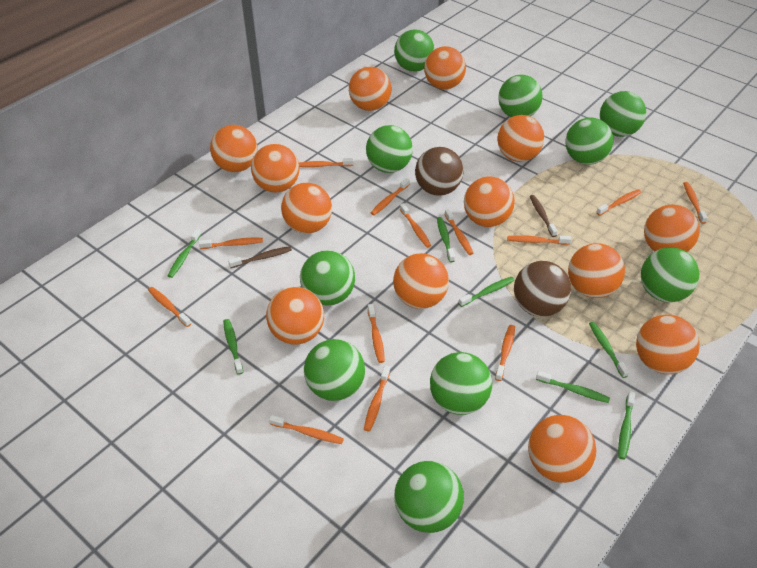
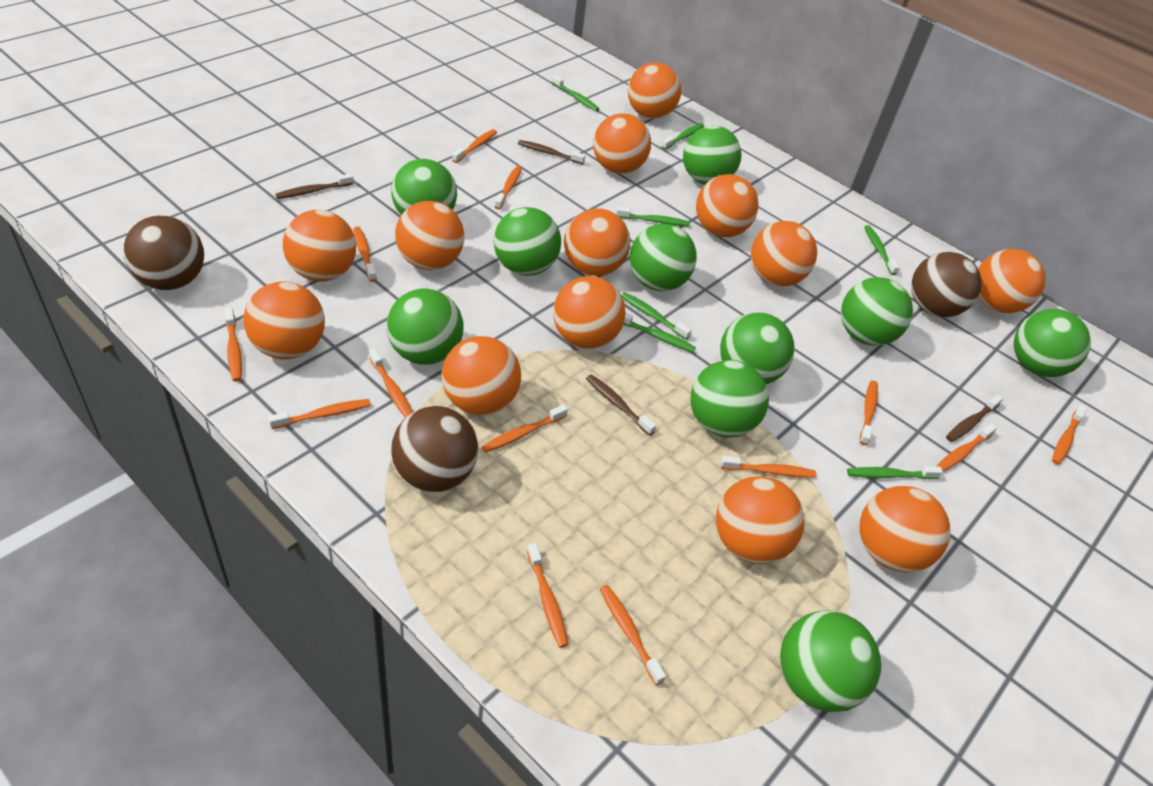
brown ball: 2 -> 3
brown toothbrush: 2 -> 4

